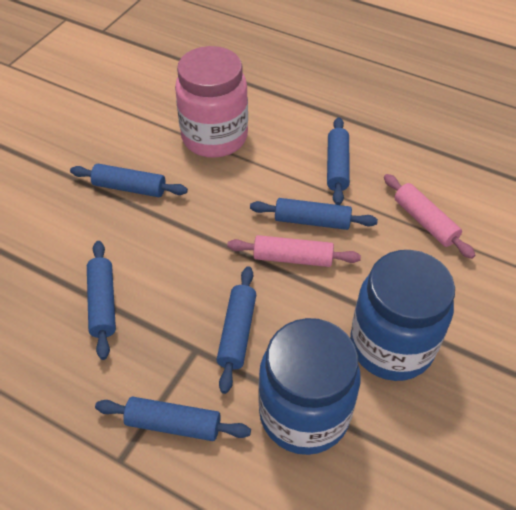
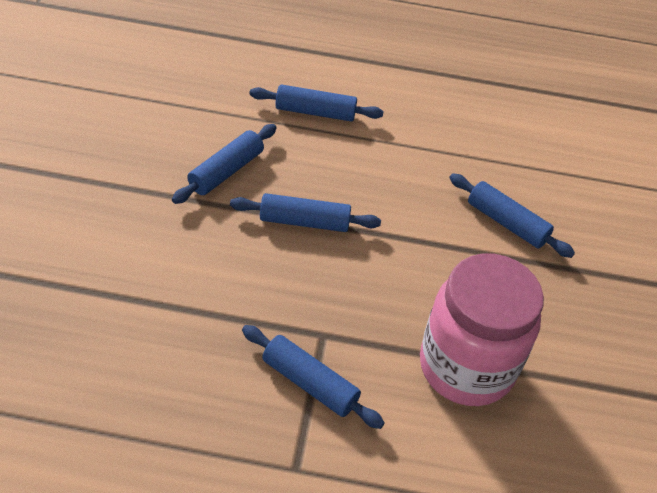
blue jar: 2 -> 0
blue rolling pin: 6 -> 5
pink rolling pin: 2 -> 0

